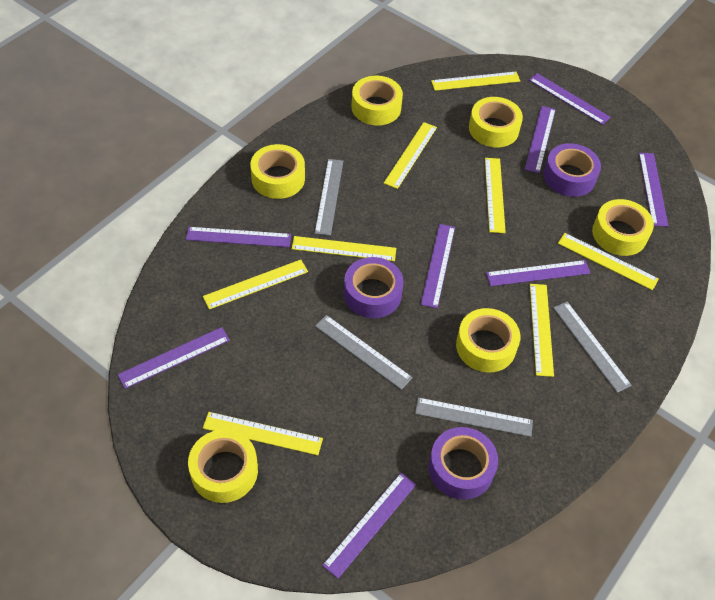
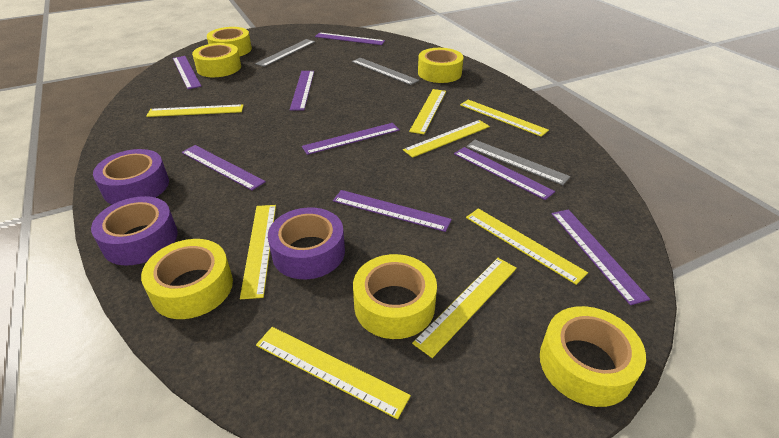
grey ruler: 4 -> 3

